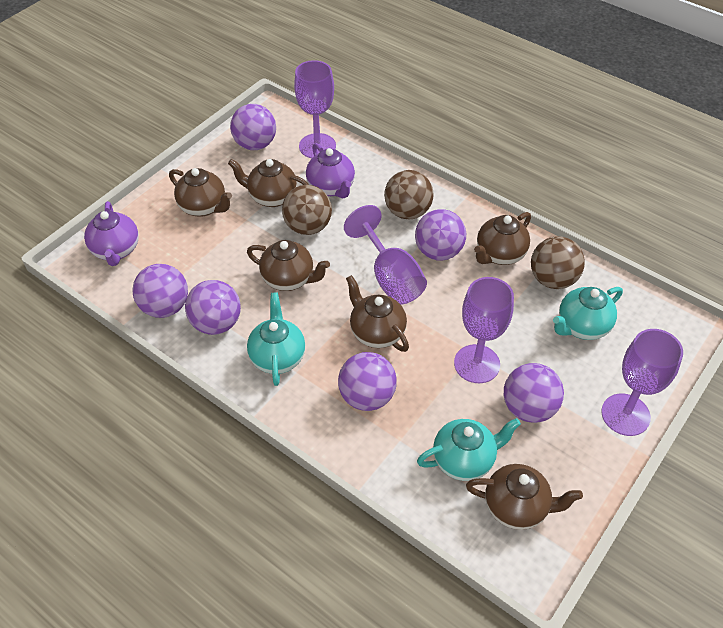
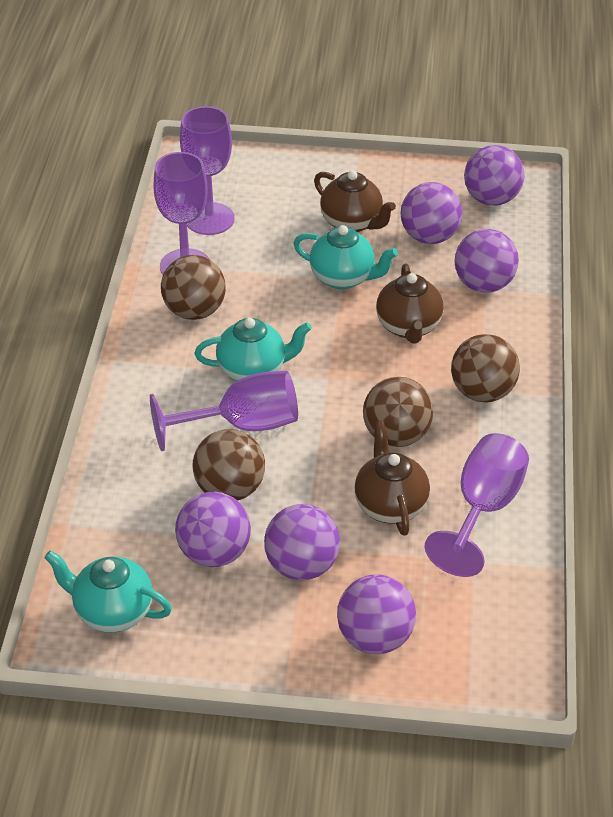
brown ball: 3 -> 4
brown teapot: 6 -> 3
purple teapot: 2 -> 0

